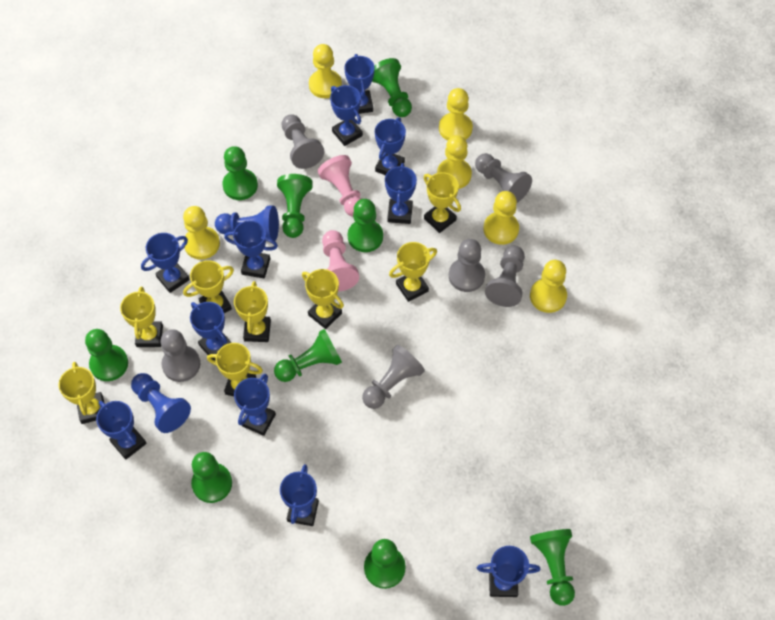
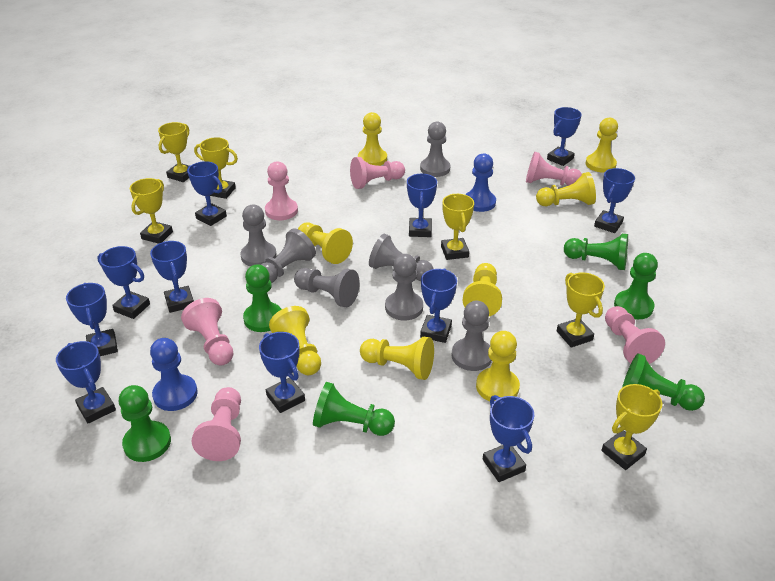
green pawn: 9 -> 6
grey pawn: 6 -> 7
pink pawn: 2 -> 6
yellow pawn: 6 -> 8
yellow trophy: 8 -> 6

